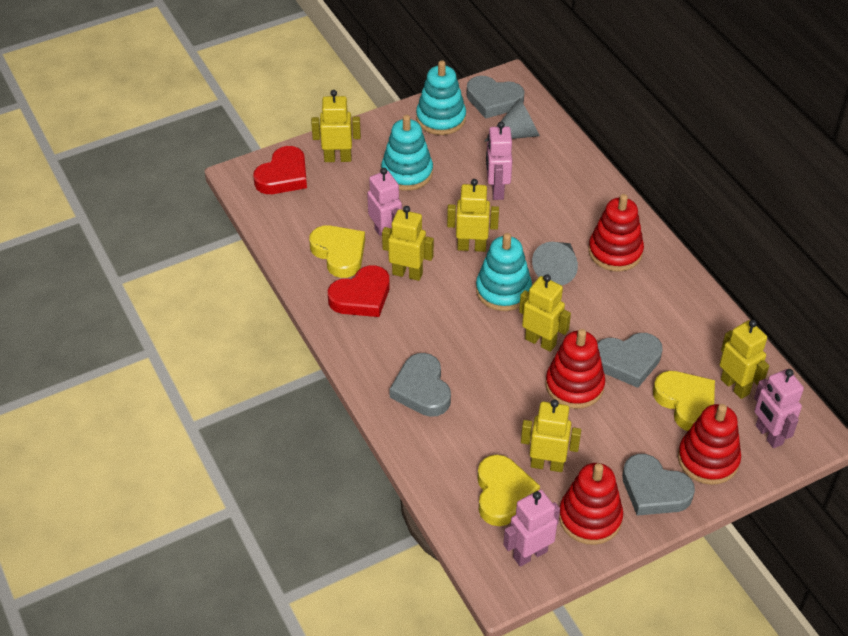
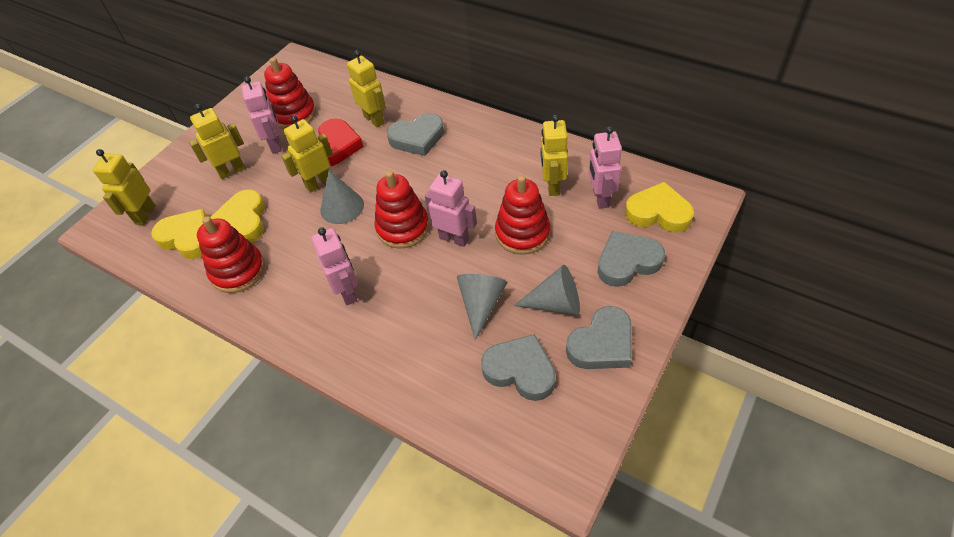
grey cone: 2 -> 3
red heart: 2 -> 1
turquoise stacking toy: 3 -> 0
yellow robot: 6 -> 5

